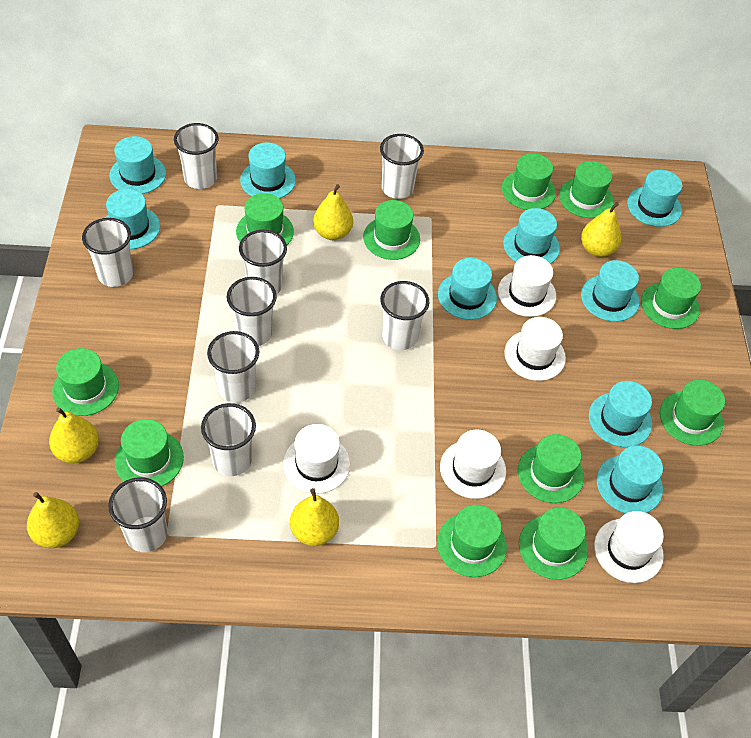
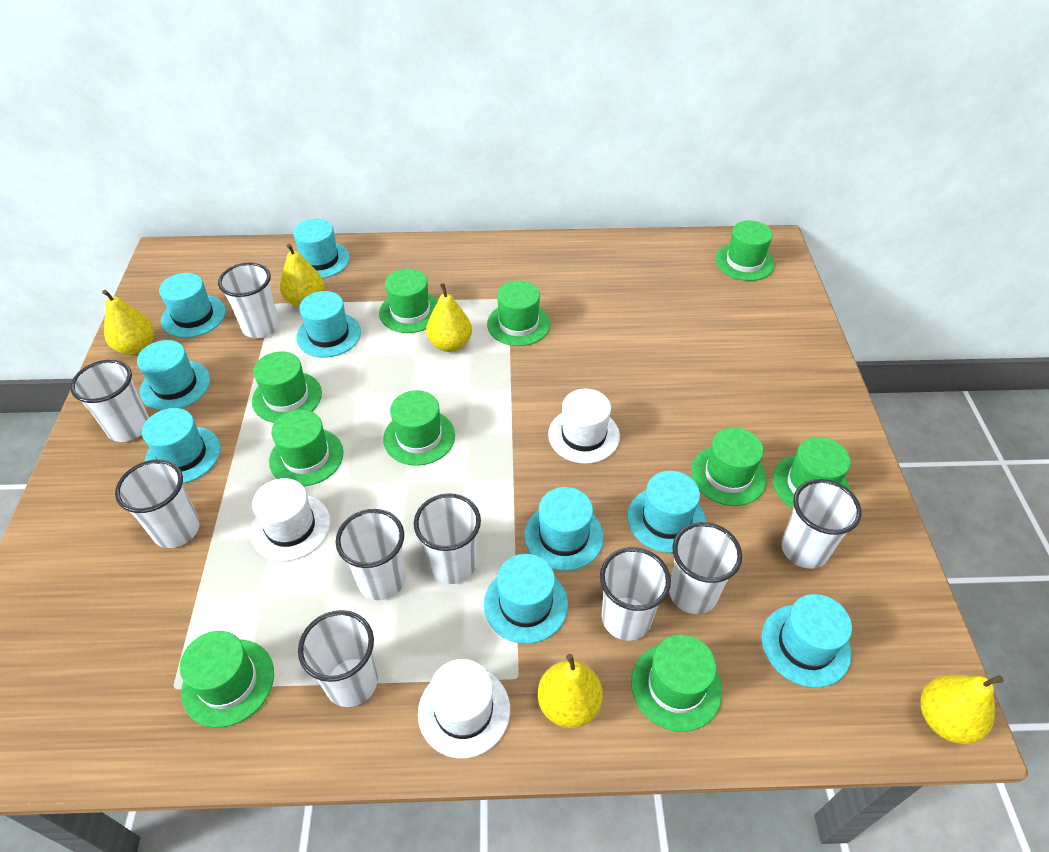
green hat: 11 -> 10
white hat: 5 -> 3

